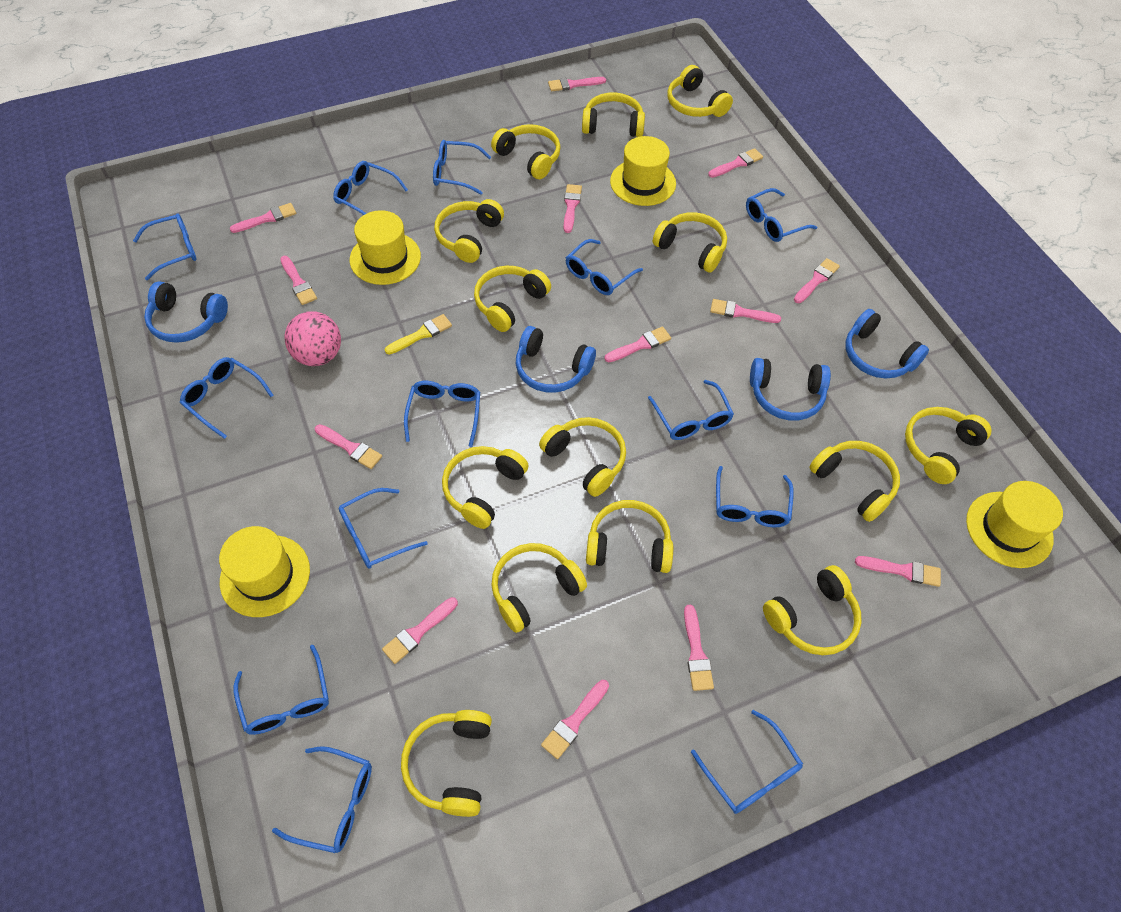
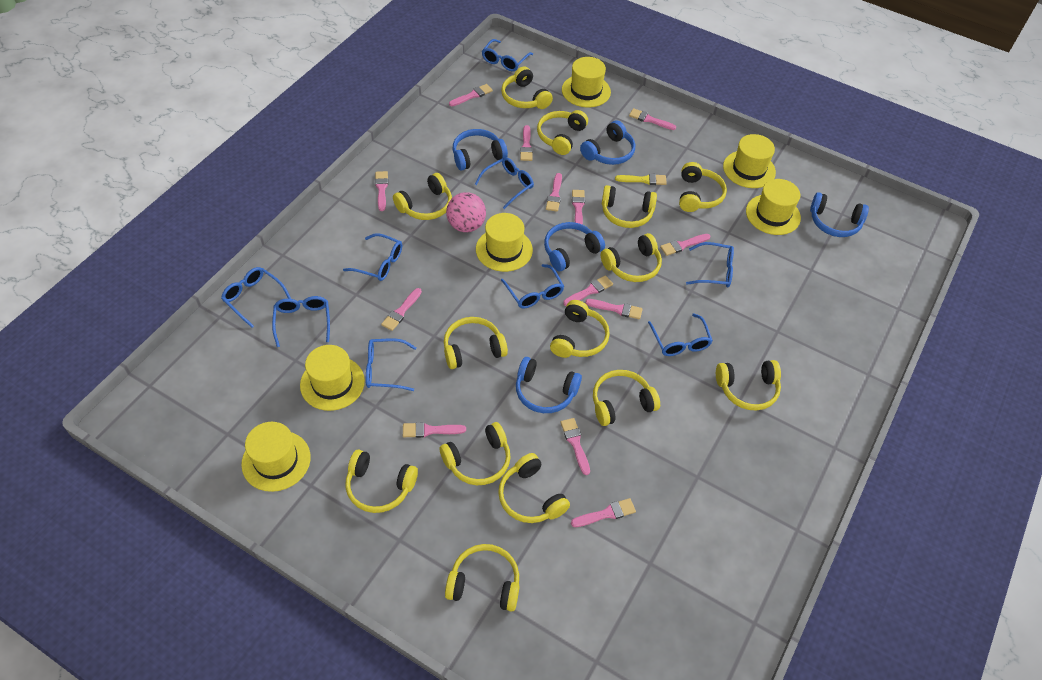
blue glasses: 13 -> 9
blue headphones: 4 -> 5
yellow hat: 4 -> 6

